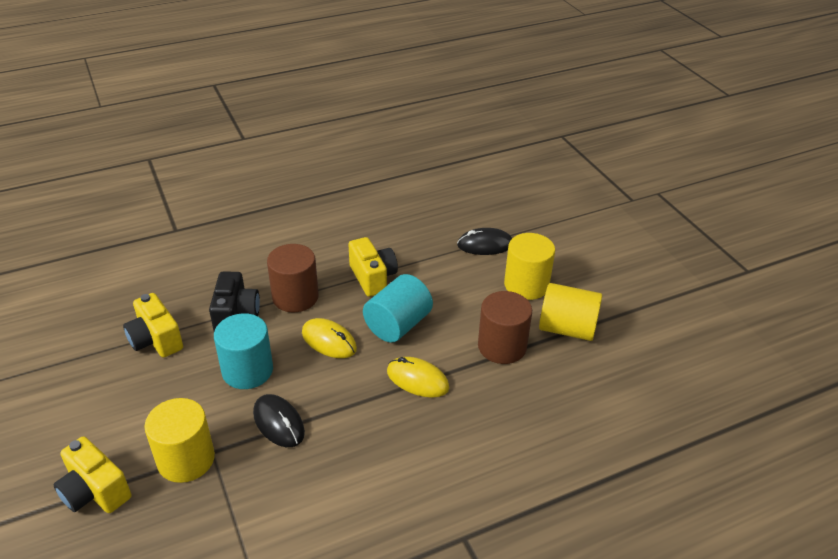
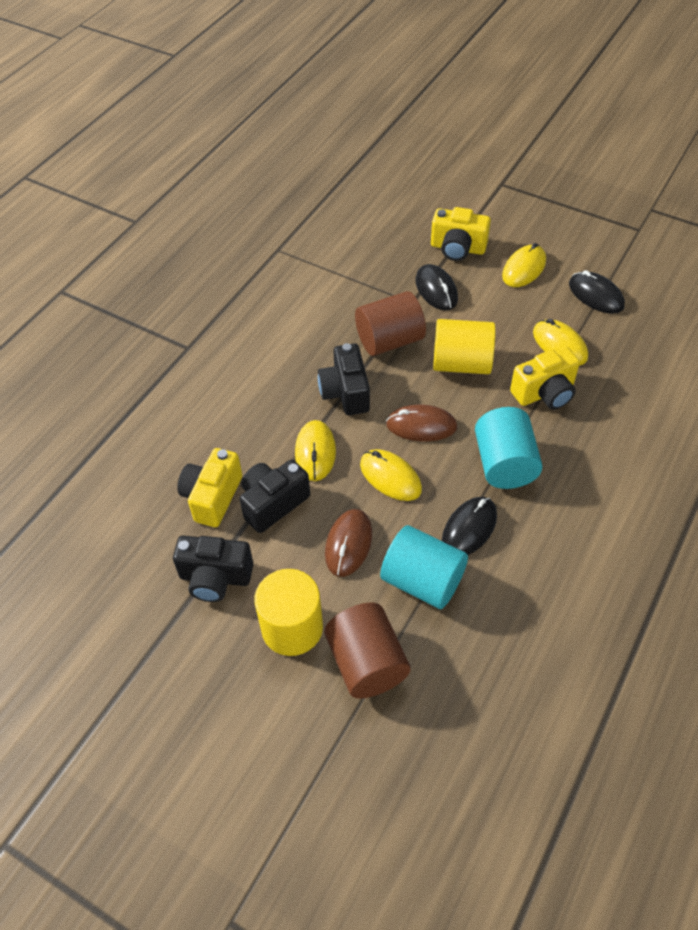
black camera: 1 -> 3
black mouse: 2 -> 3
brown mouse: 0 -> 2
yellow cylinder: 3 -> 2
yellow mouse: 2 -> 4

